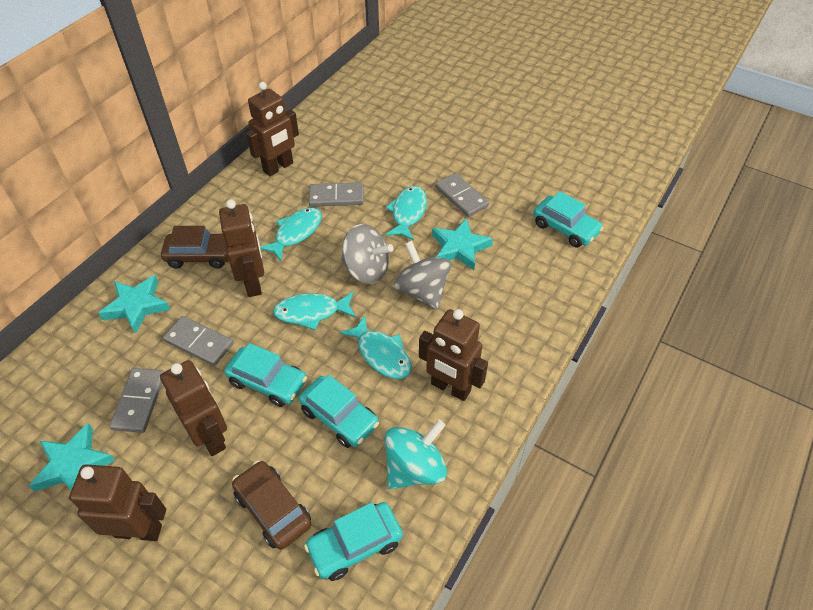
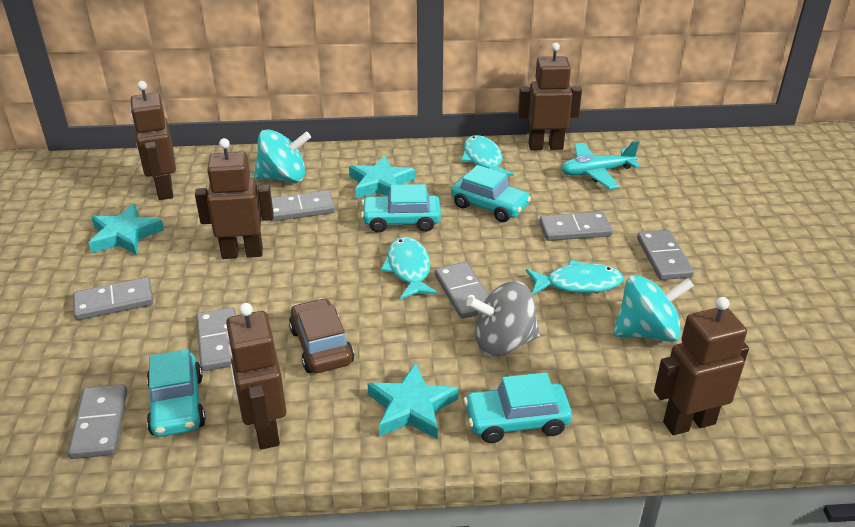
brown car: 2 -> 1
grey domino: 4 -> 7
grey spinning top: 2 -> 1
turquoise fish: 4 -> 3
turquoise plane: 0 -> 1
turquoise spinning top: 1 -> 2

